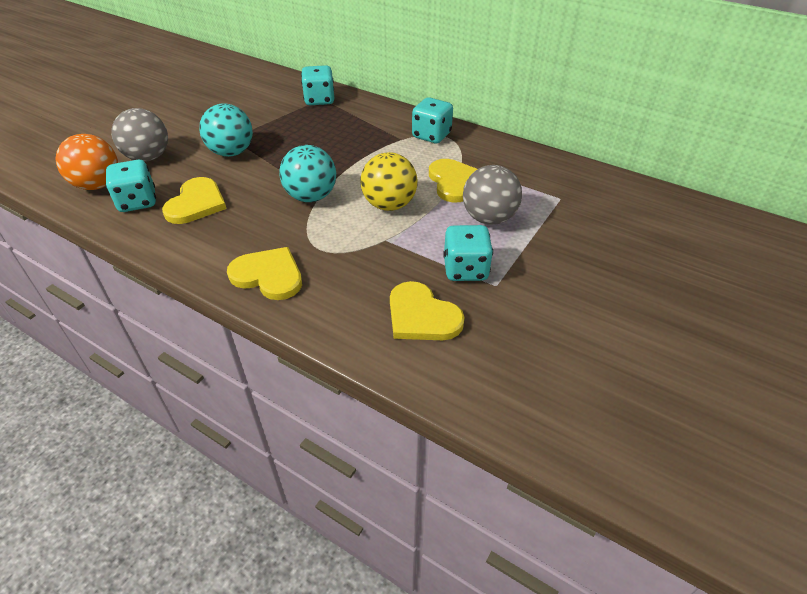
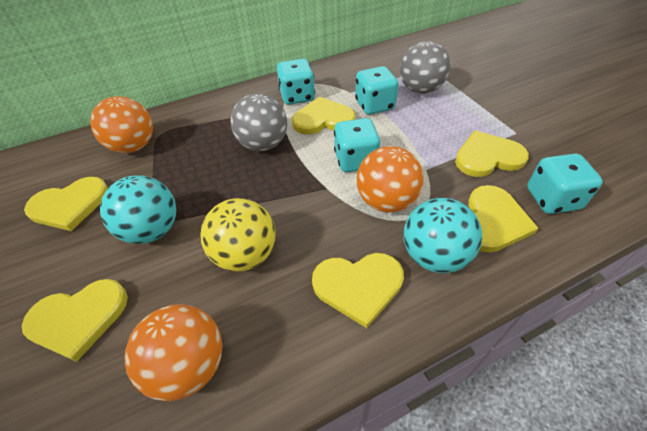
orange ball: 1 -> 3
yellow heart: 4 -> 6

